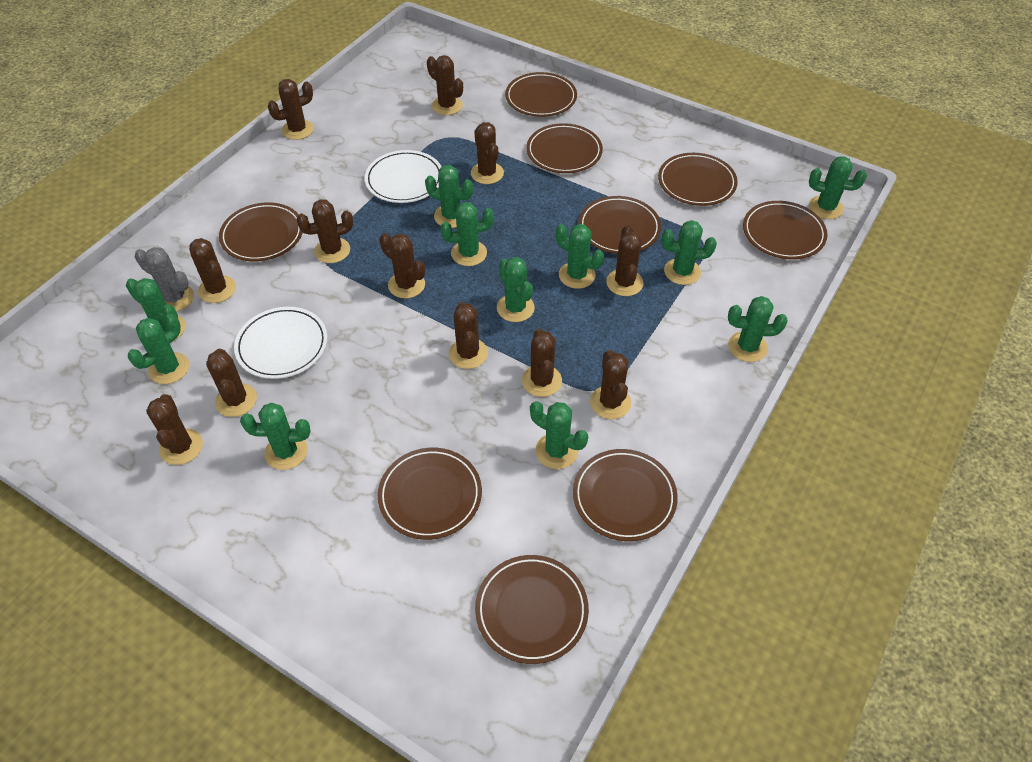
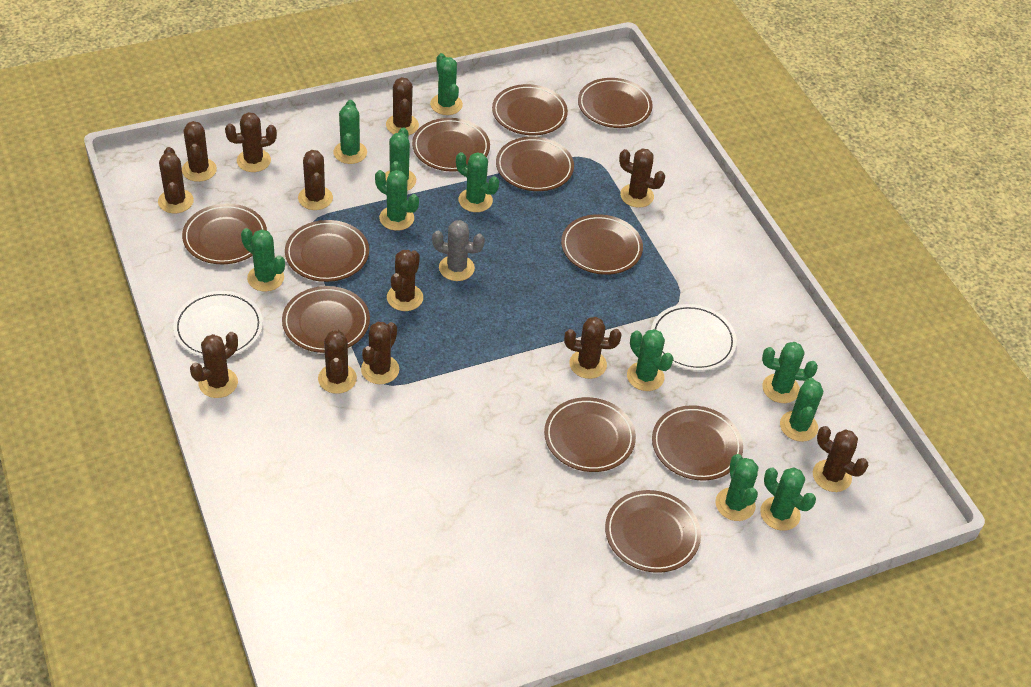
brown plate: 9 -> 11

